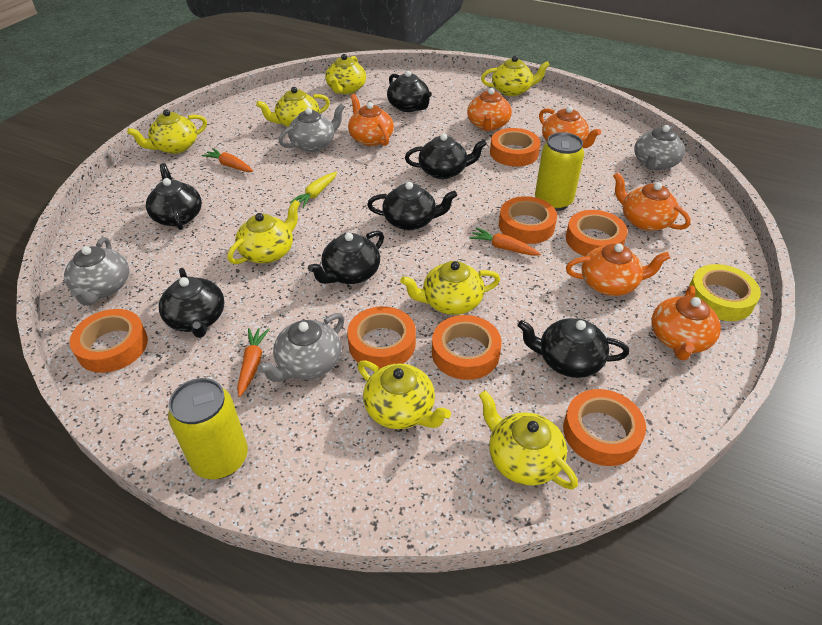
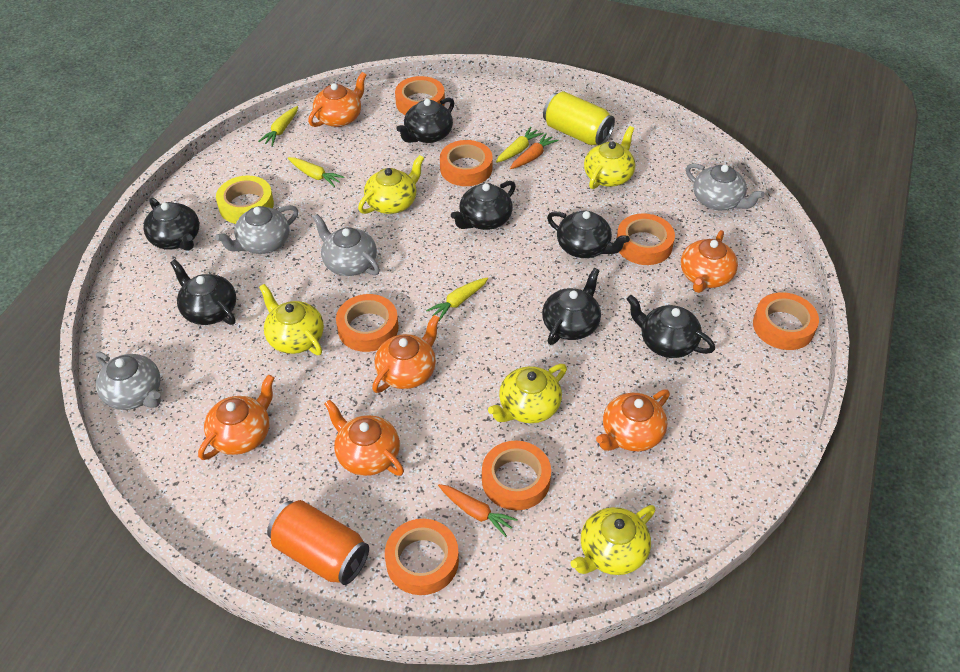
orange can: 0 -> 1
orange carrot: 3 -> 2
yellow can: 2 -> 1
yellow carrot: 1 -> 4
yellow teapot: 8 -> 5

